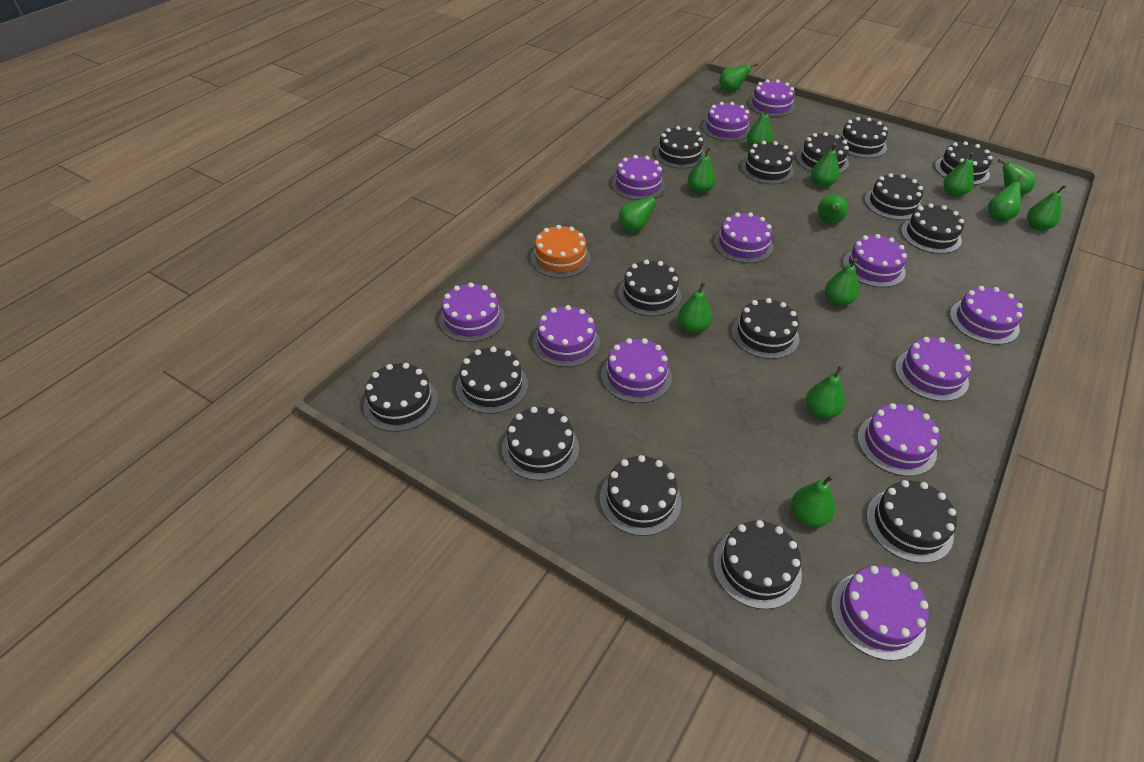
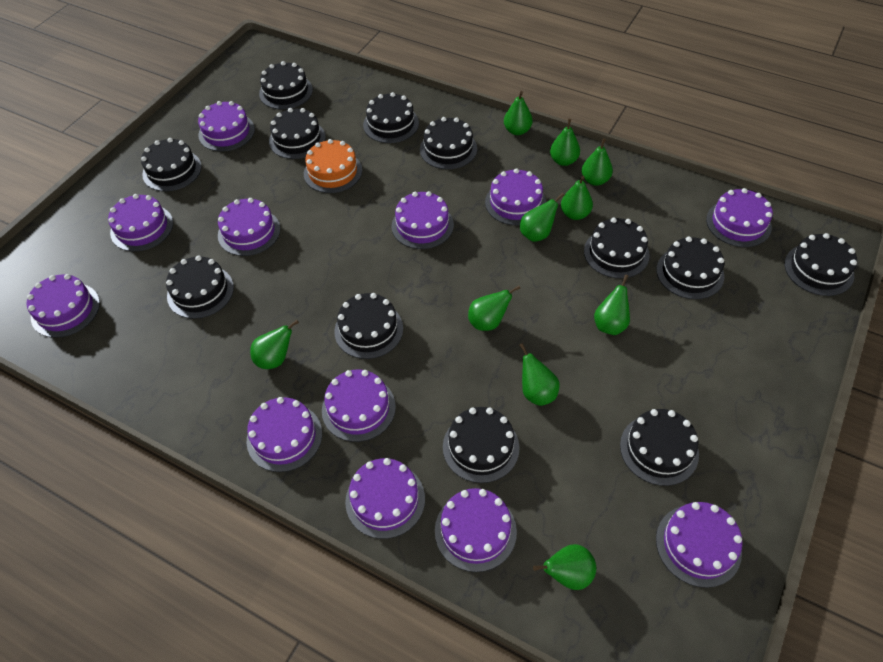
black cake: 15 -> 12
green pear: 14 -> 10

